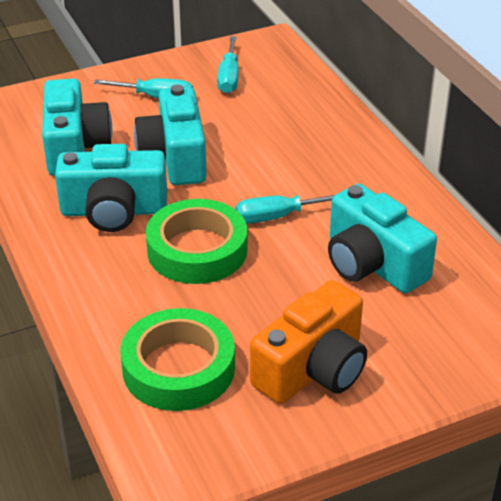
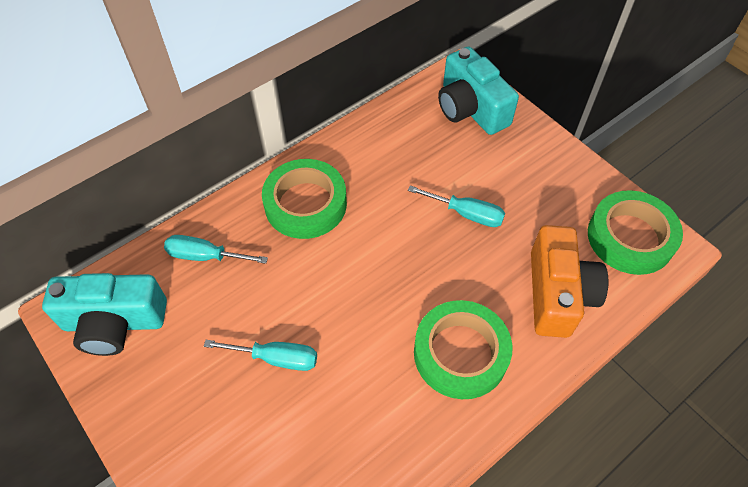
green tape: 2 -> 3
turquoise camera: 4 -> 2

